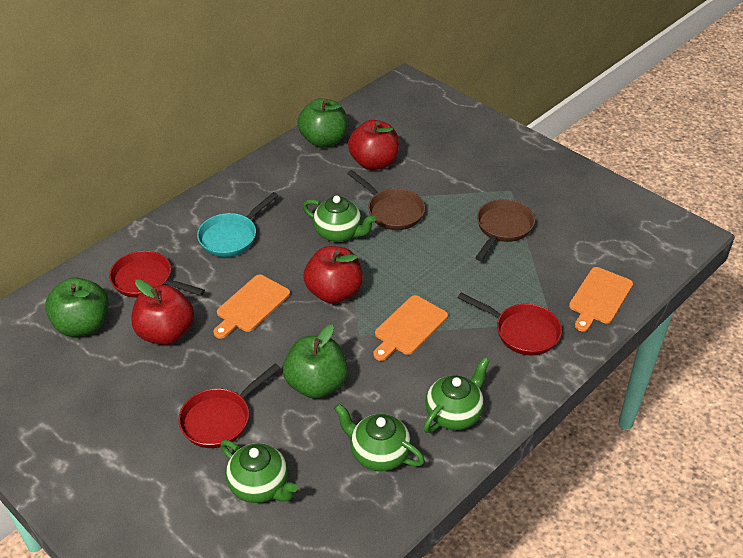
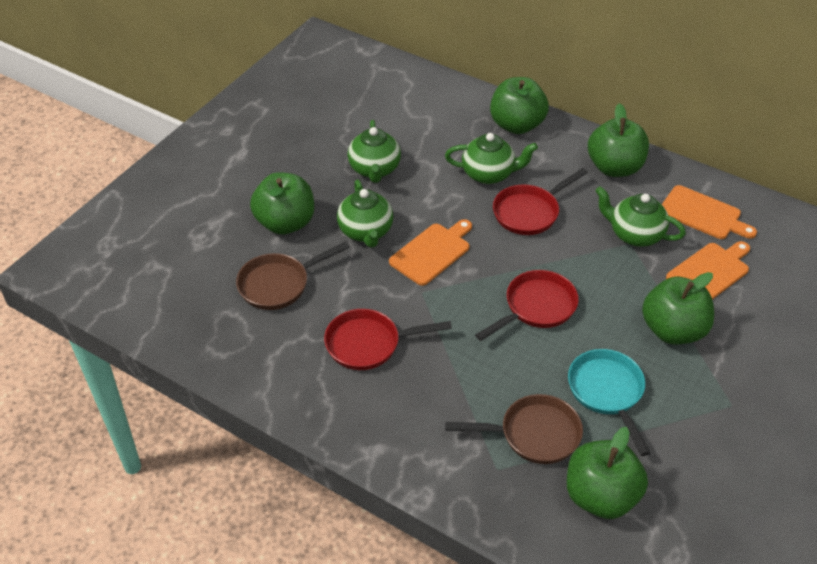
green apple: 3 -> 5
red apple: 3 -> 0

